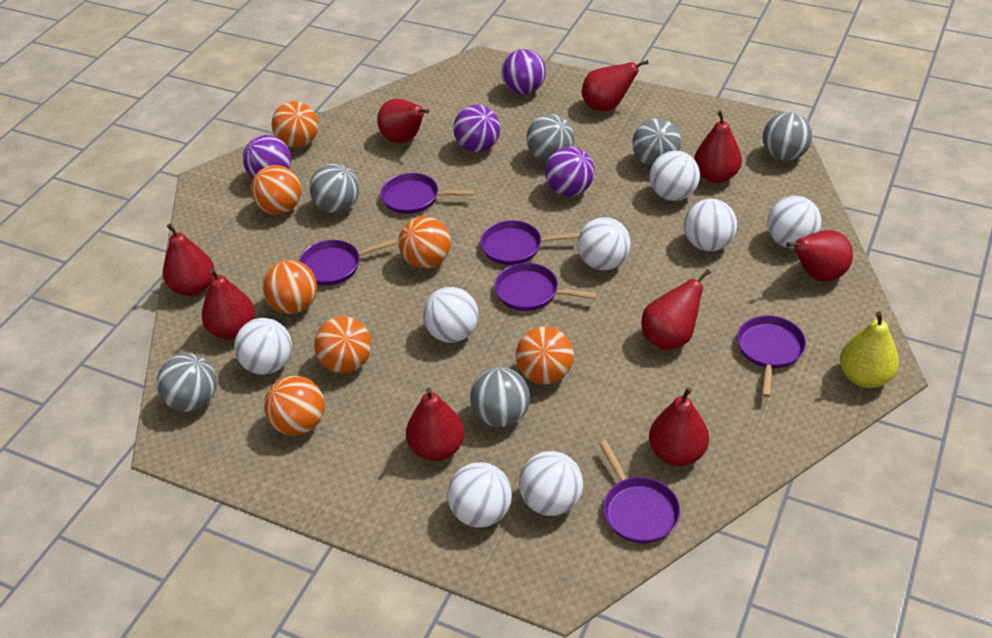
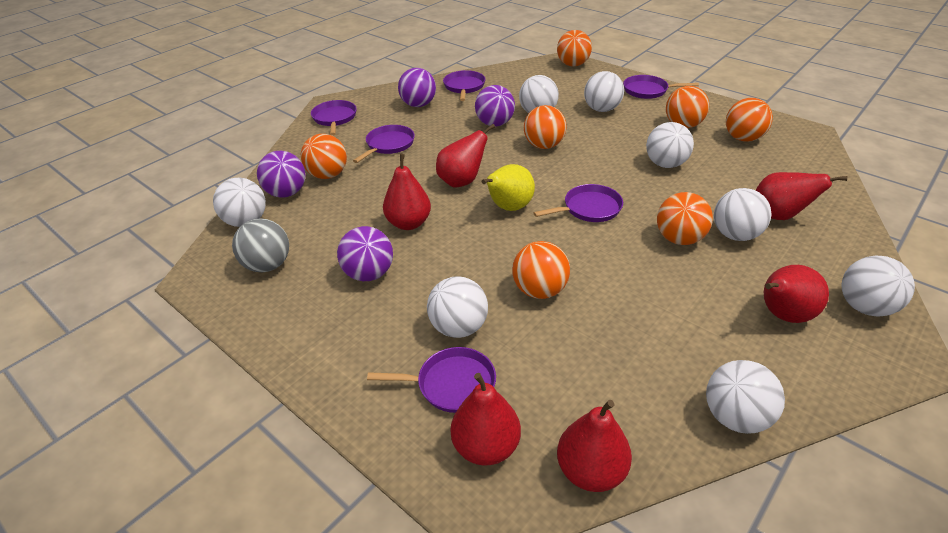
grey ball: 6 -> 1
red pear: 9 -> 6

